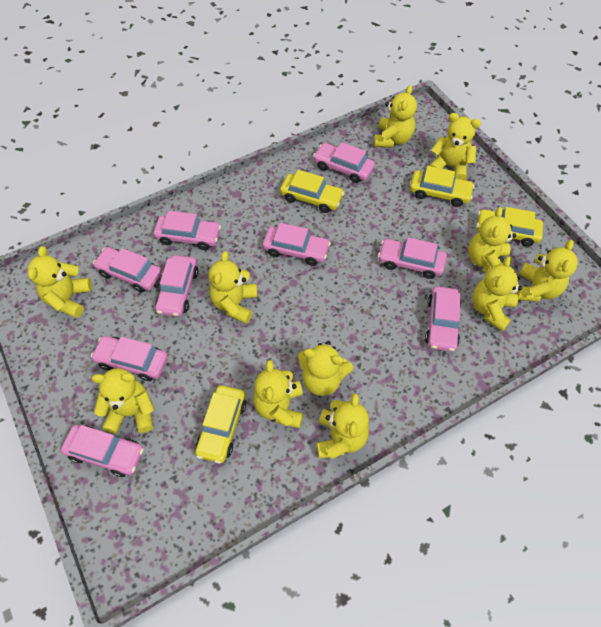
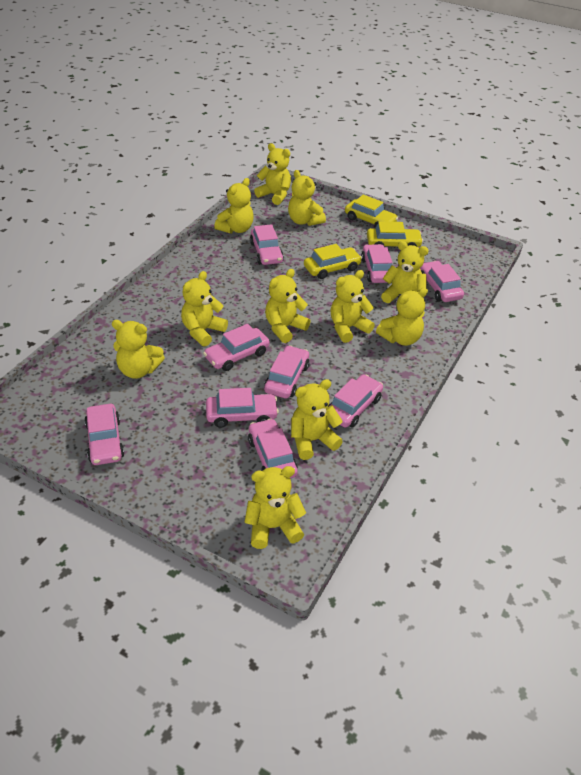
yellow car: 4 -> 3

